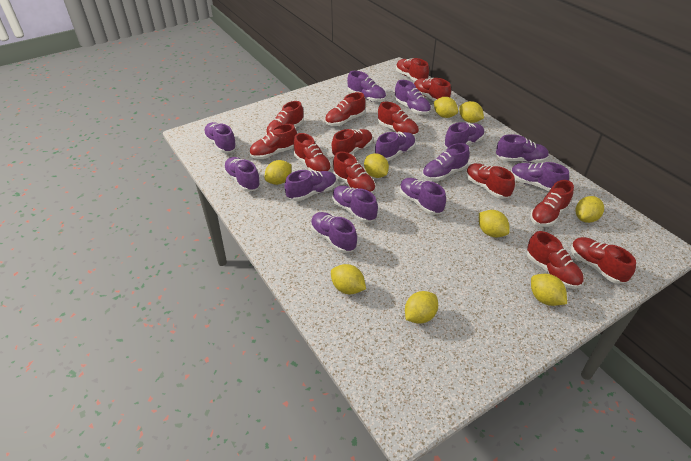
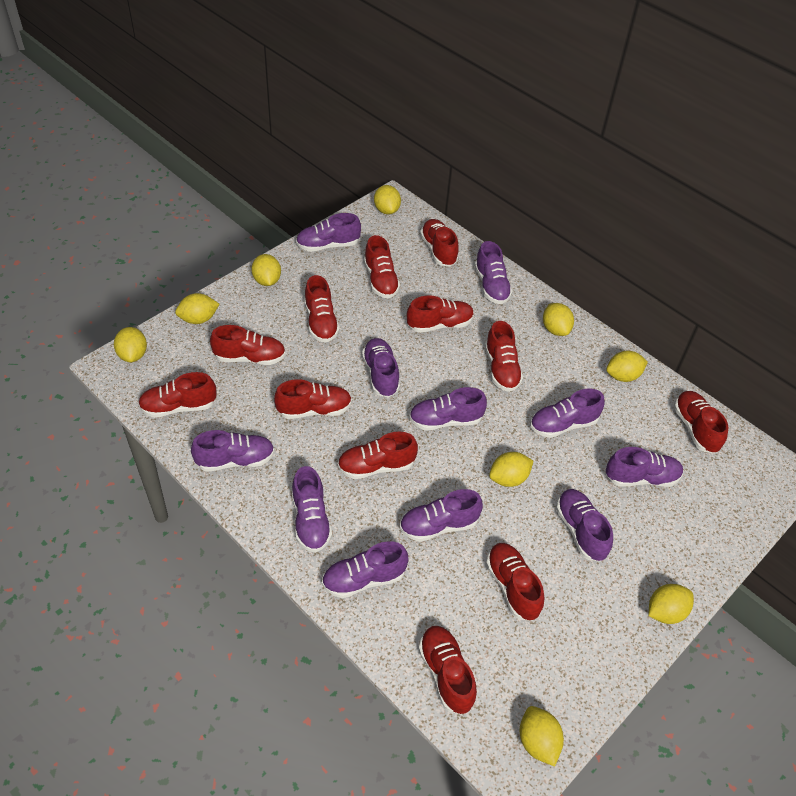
purple shoe: 13 -> 11
red shoe: 13 -> 12

